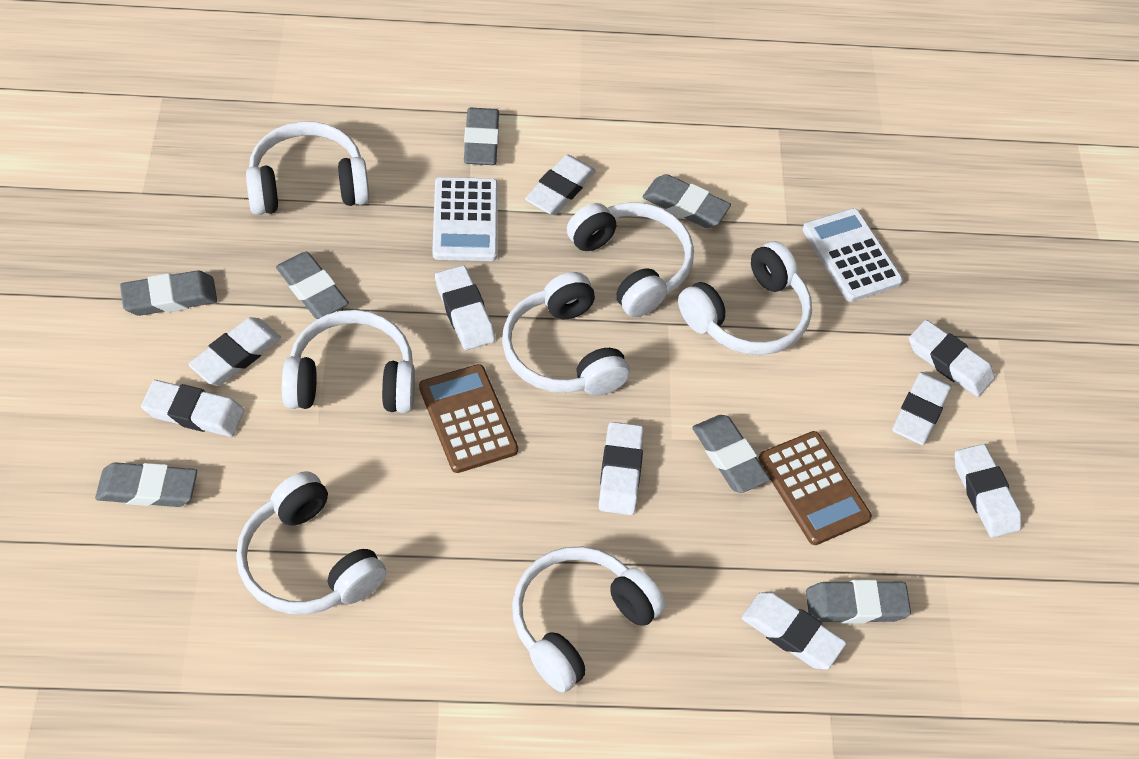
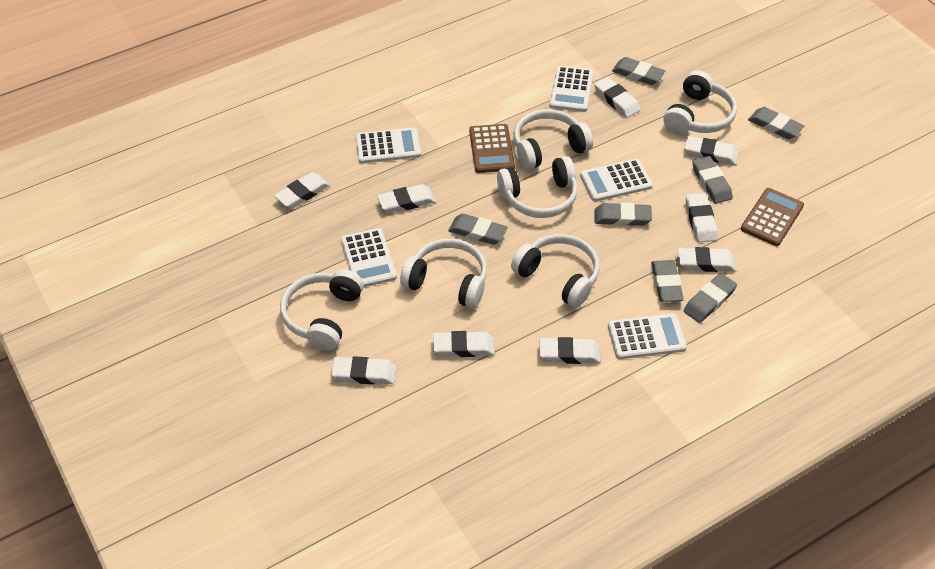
white calculator: 2 -> 5
white headphones: 7 -> 6

